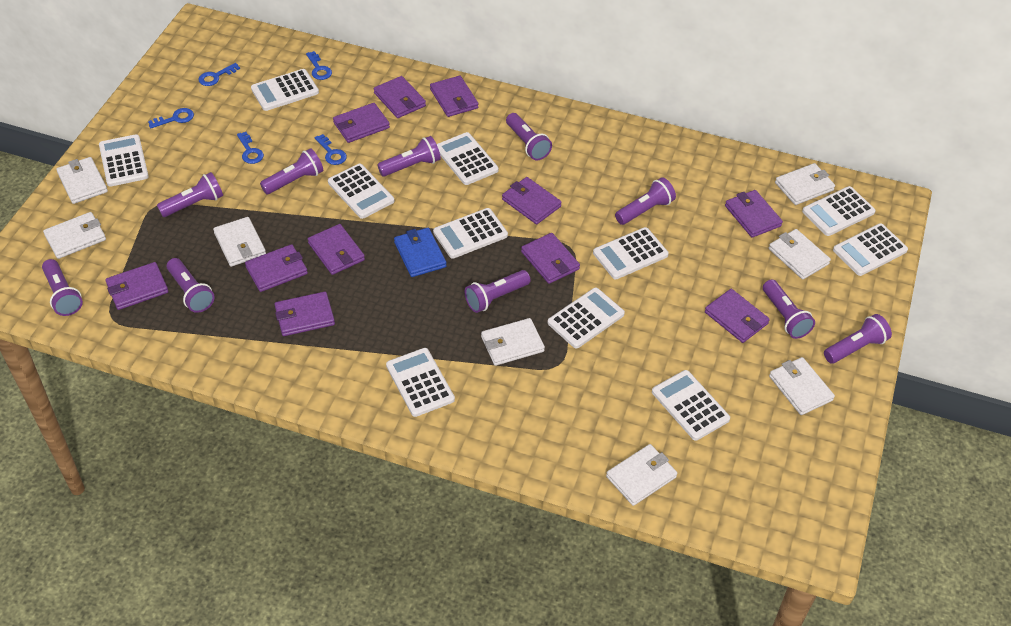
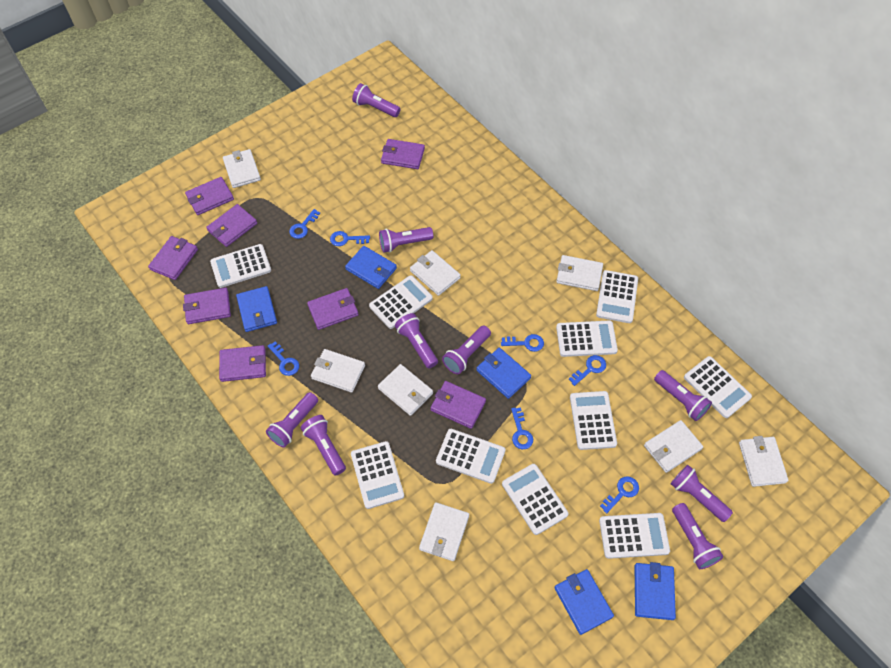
blue key: 5 -> 7
blue wallet: 1 -> 5
purple flashlight: 10 -> 9
purple wallet: 11 -> 8
white calculator: 11 -> 10

